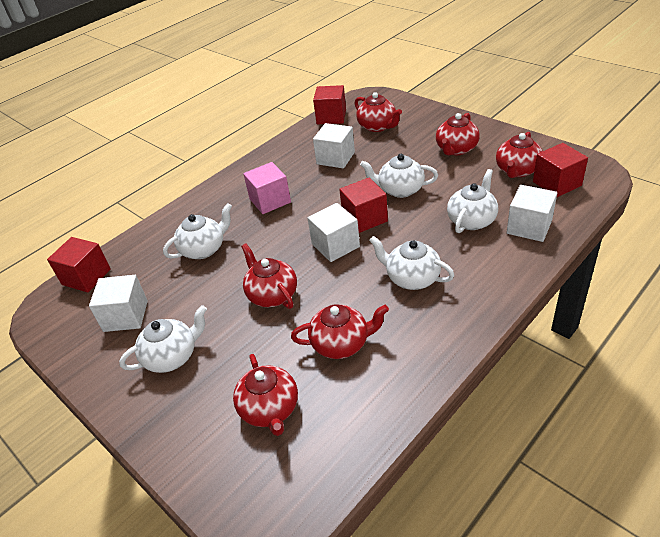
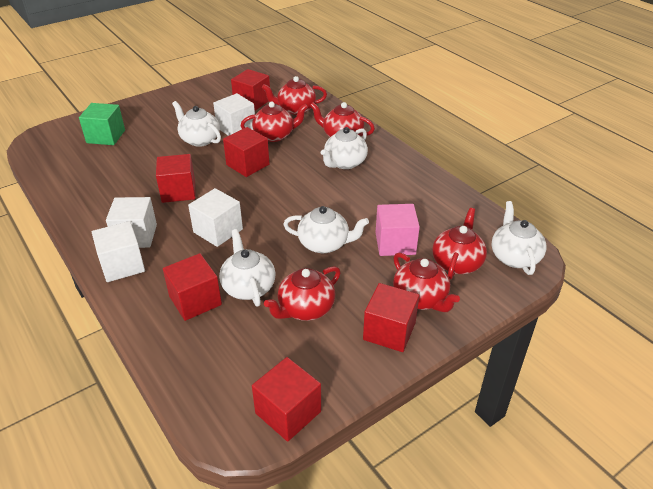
green cube: 0 -> 1
red cube: 4 -> 6

